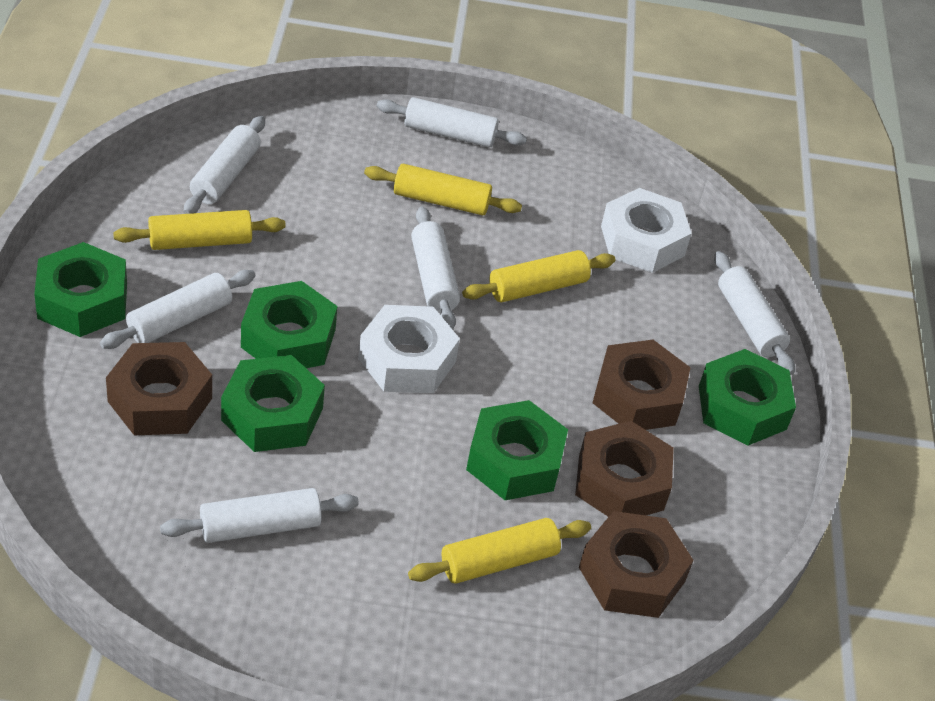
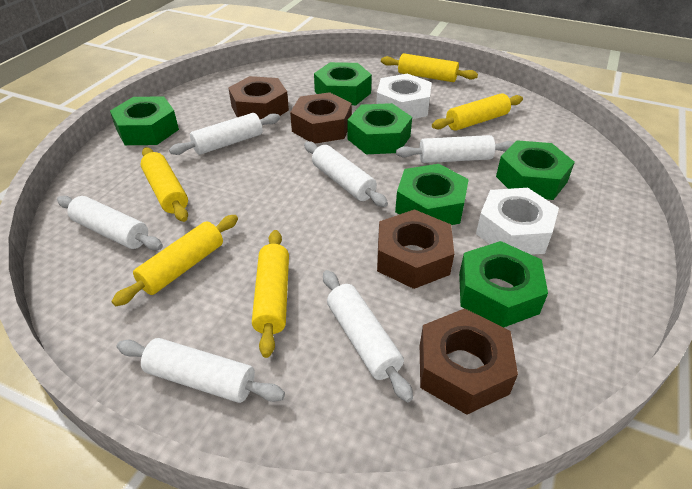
green nut: 5 -> 6
yellow rolling pin: 4 -> 5

